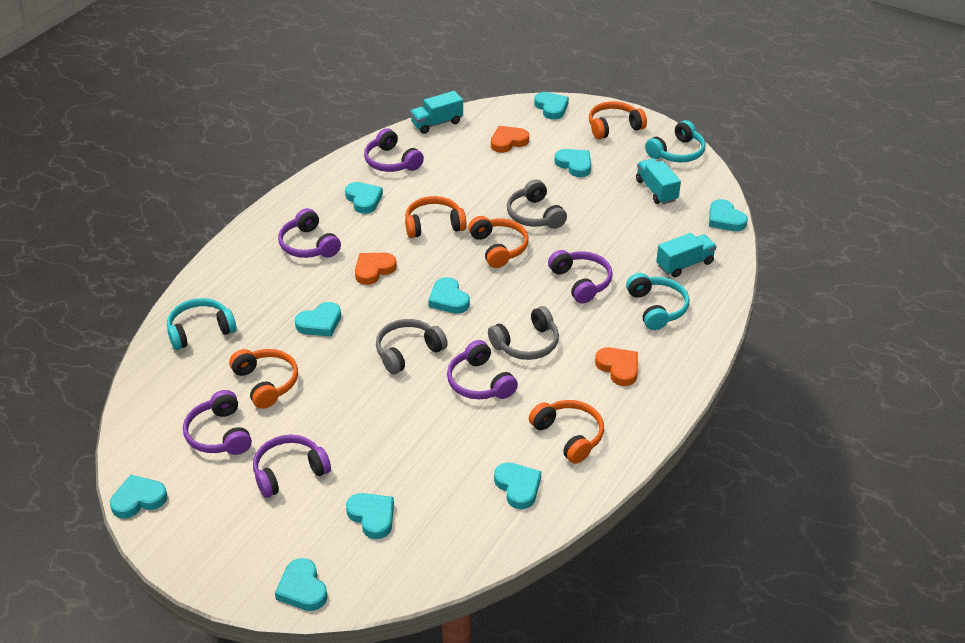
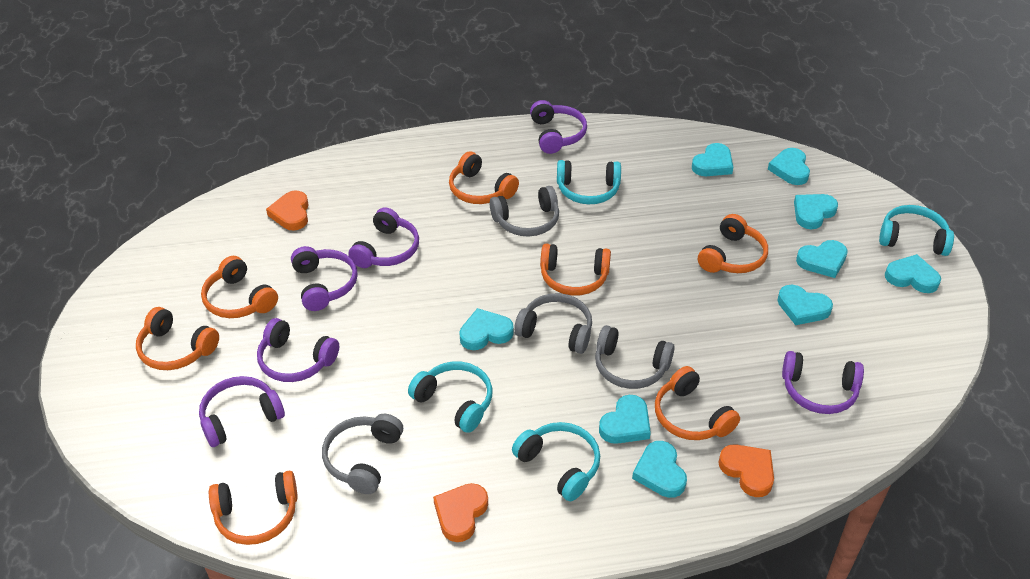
grey headphones: 3 -> 4
orange headphones: 5 -> 7
turquoise headphones: 3 -> 4
turquoise heart: 10 -> 9
turquoise truck: 3 -> 0

